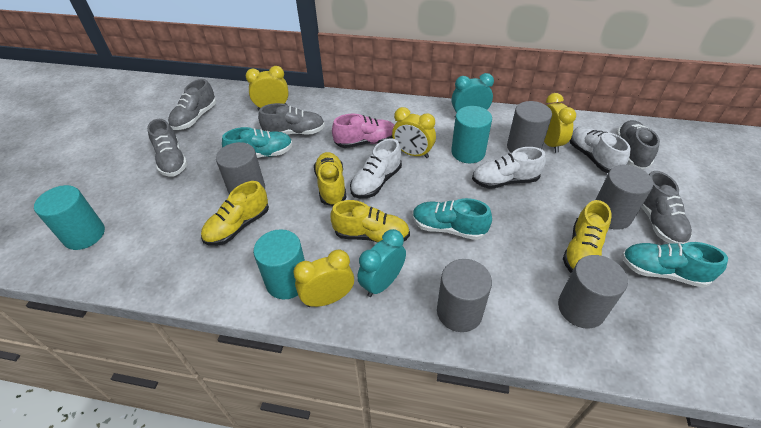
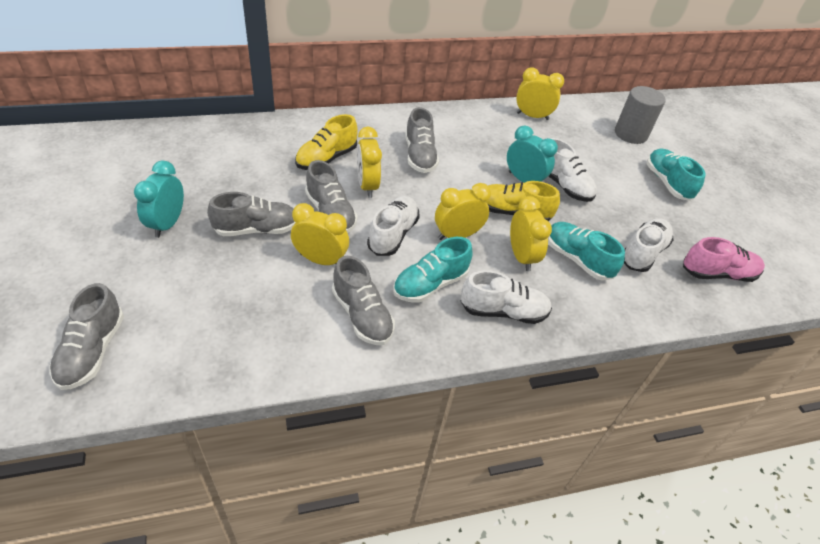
grey cylinder: 5 -> 1
turquoise cylinder: 3 -> 0
white shoe: 3 -> 4
yellow clock: 4 -> 5
yellow shoe: 4 -> 2

